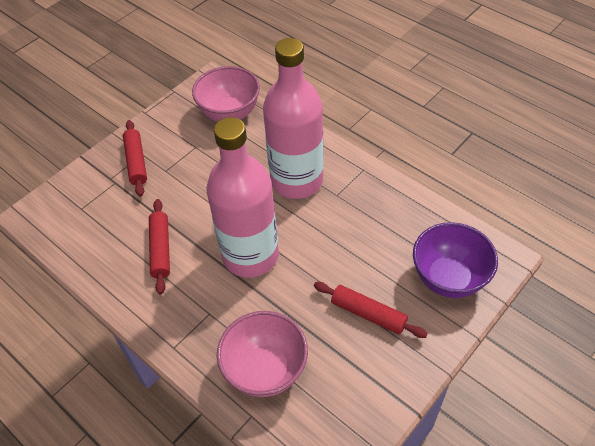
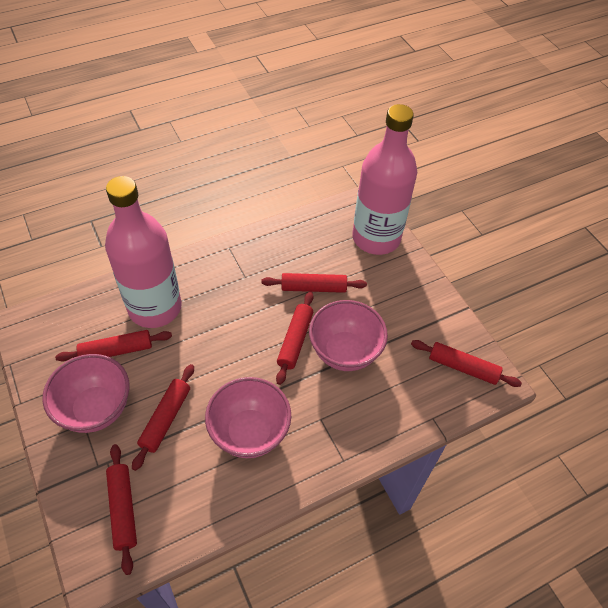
pink bowl: 2 -> 3
purple bowl: 1 -> 0
red rolling pin: 3 -> 6

